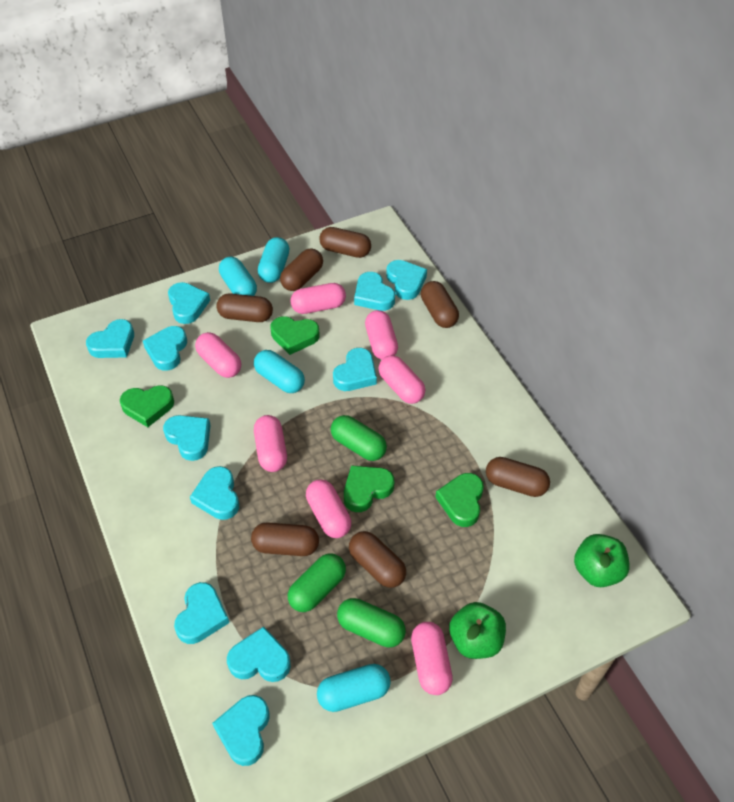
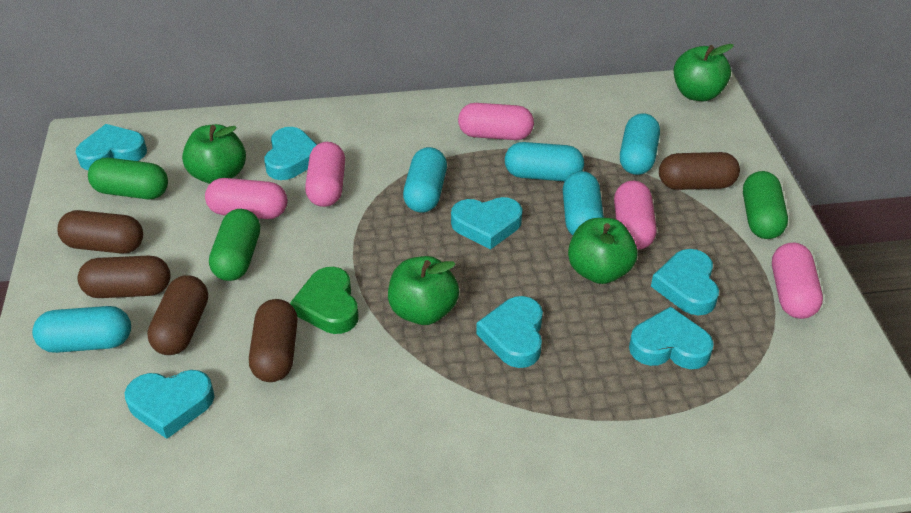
brown capsule: 7 -> 5
green apple: 2 -> 4
green heart: 4 -> 1
pink capsule: 7 -> 5
turquoise capsule: 4 -> 5
turquoise heart: 11 -> 7

